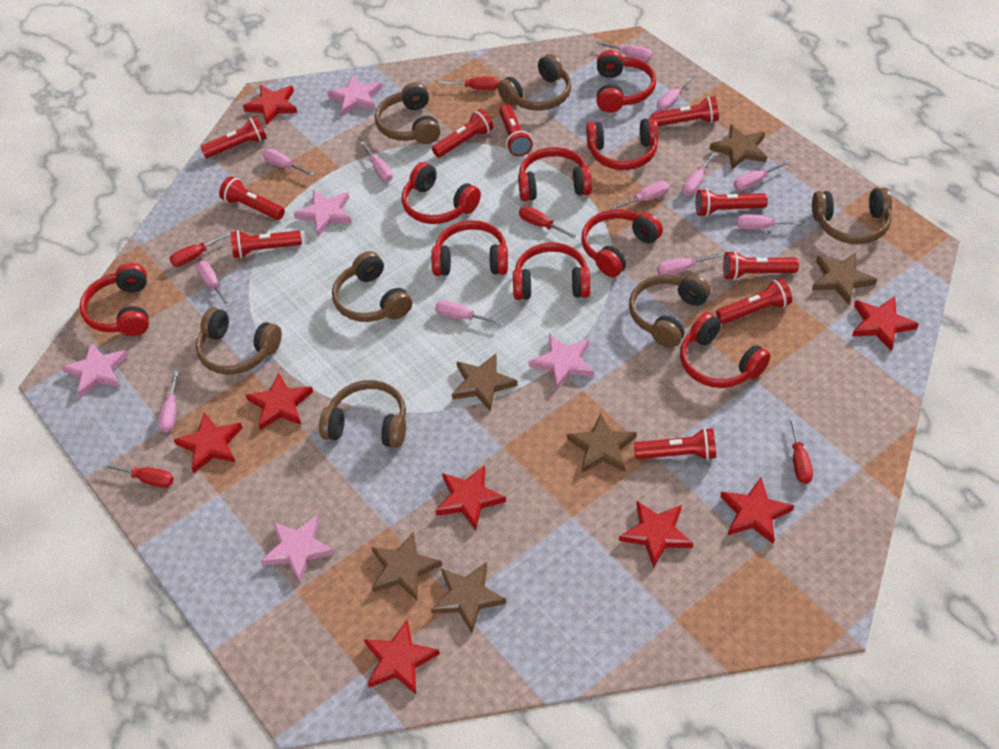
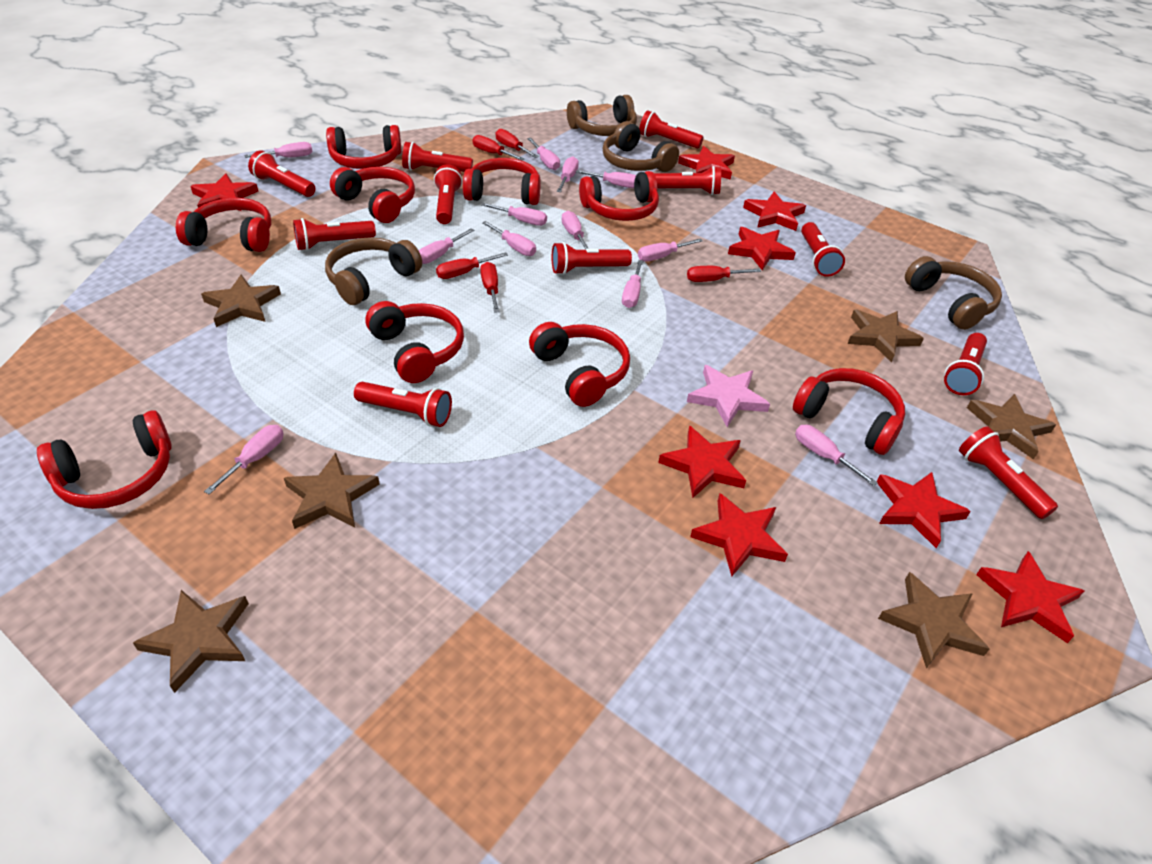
brown headphones: 7 -> 4
pink star: 5 -> 1
red flashlight: 10 -> 11

